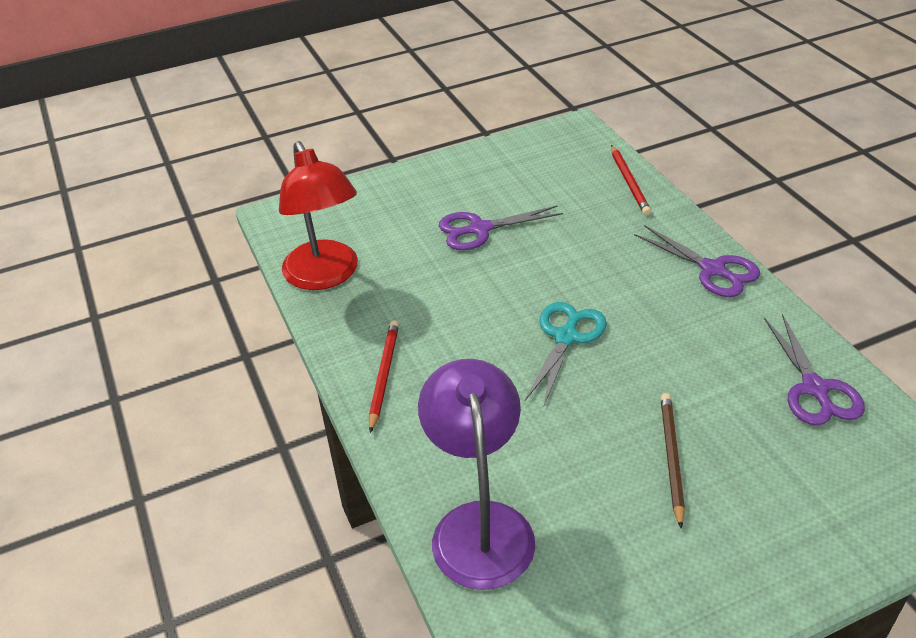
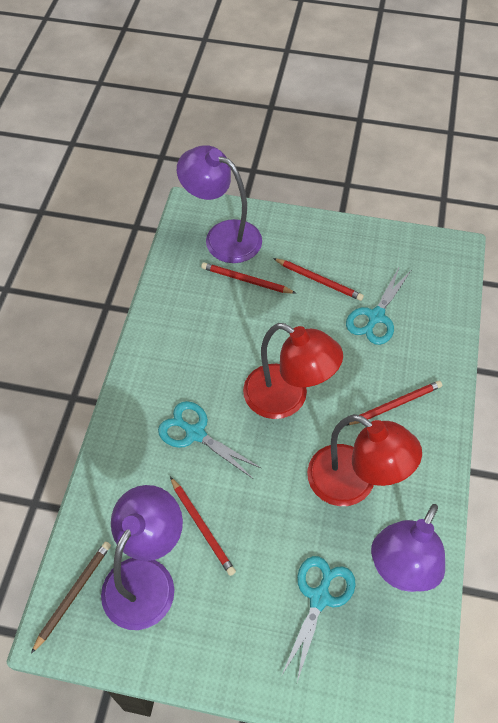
purple lamp: 1 -> 3
purple scissors: 3 -> 0
red lamp: 1 -> 2
red pencil: 2 -> 4
turquoise scissors: 1 -> 3

